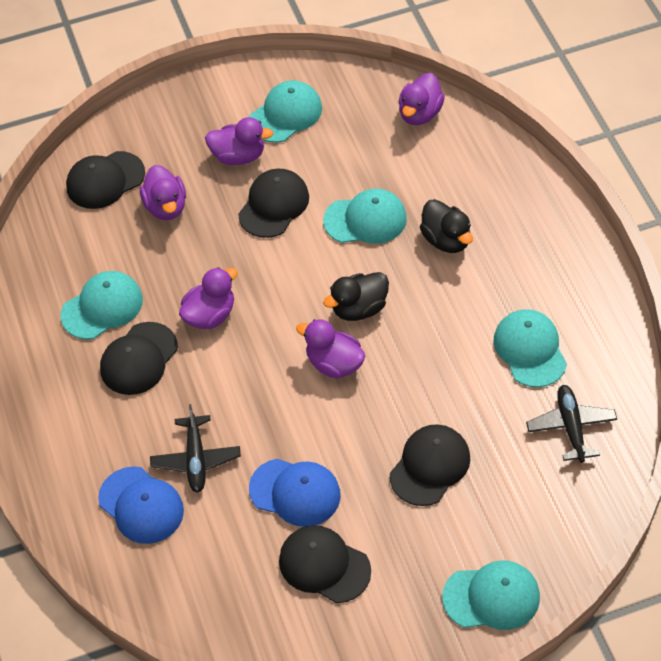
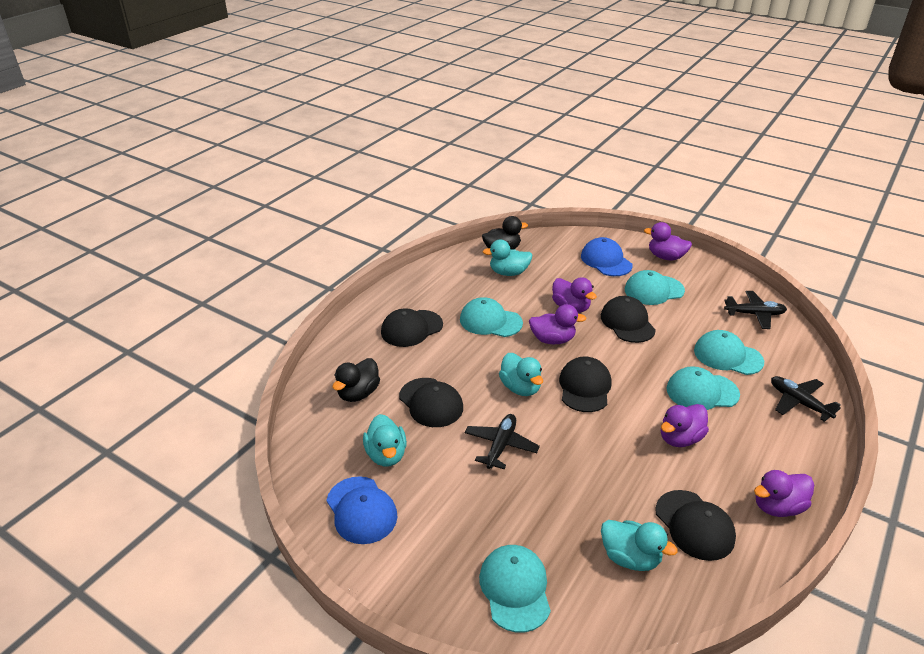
black plane: 2 -> 3
turquoise duck: 0 -> 4

